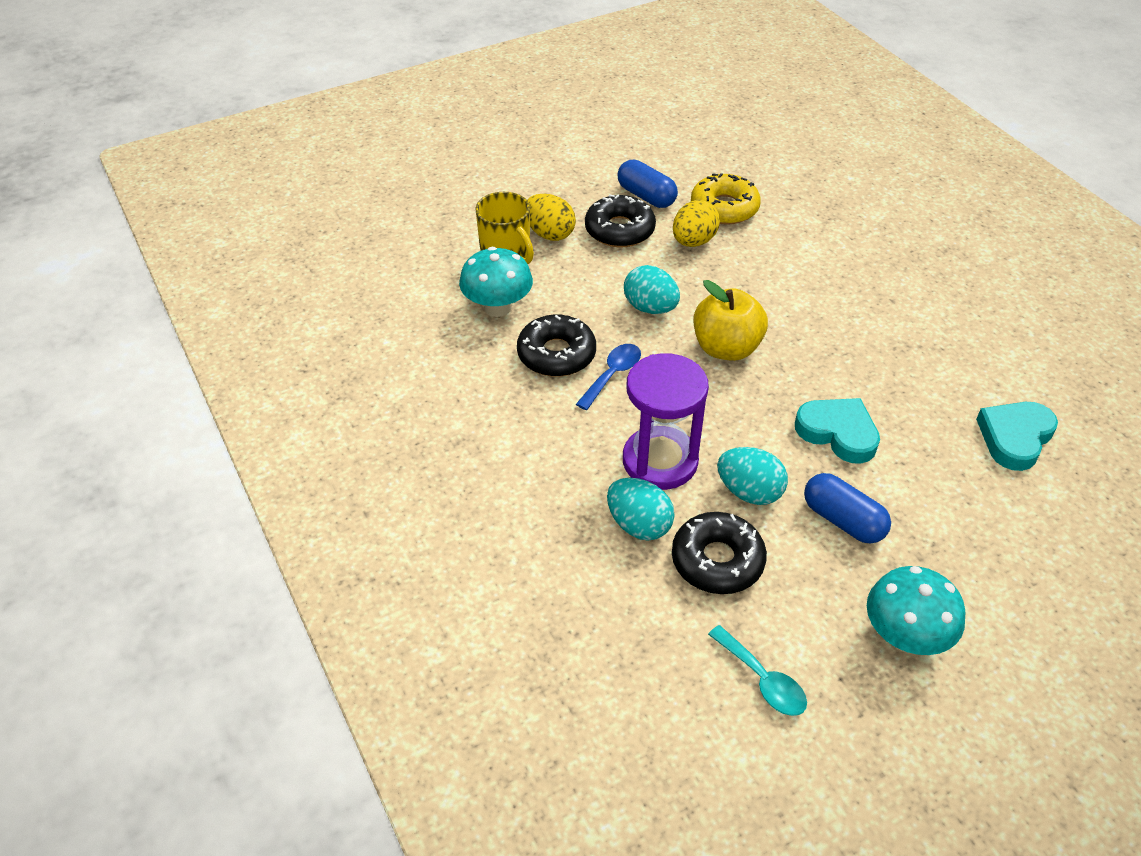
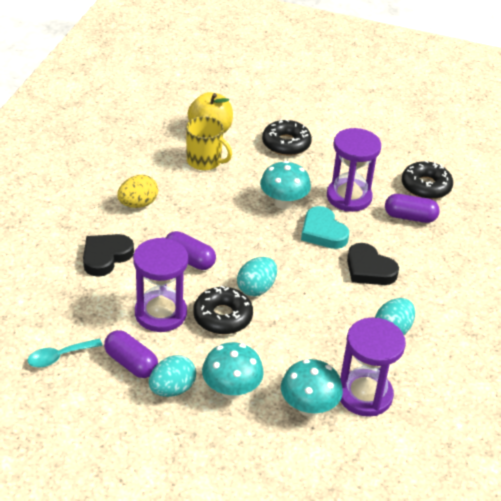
black heart: 0 -> 2
blue capsule: 2 -> 0
blue spoon: 1 -> 0
purple capsule: 0 -> 3
purple hourglass: 1 -> 3
turquoise heart: 2 -> 1
turquoise mushroom: 2 -> 3
yellow donut: 1 -> 0
yellow egg: 2 -> 1

